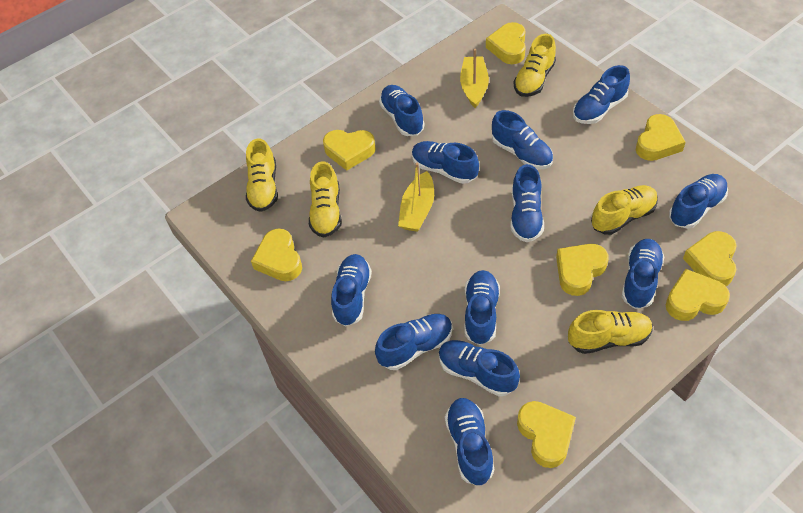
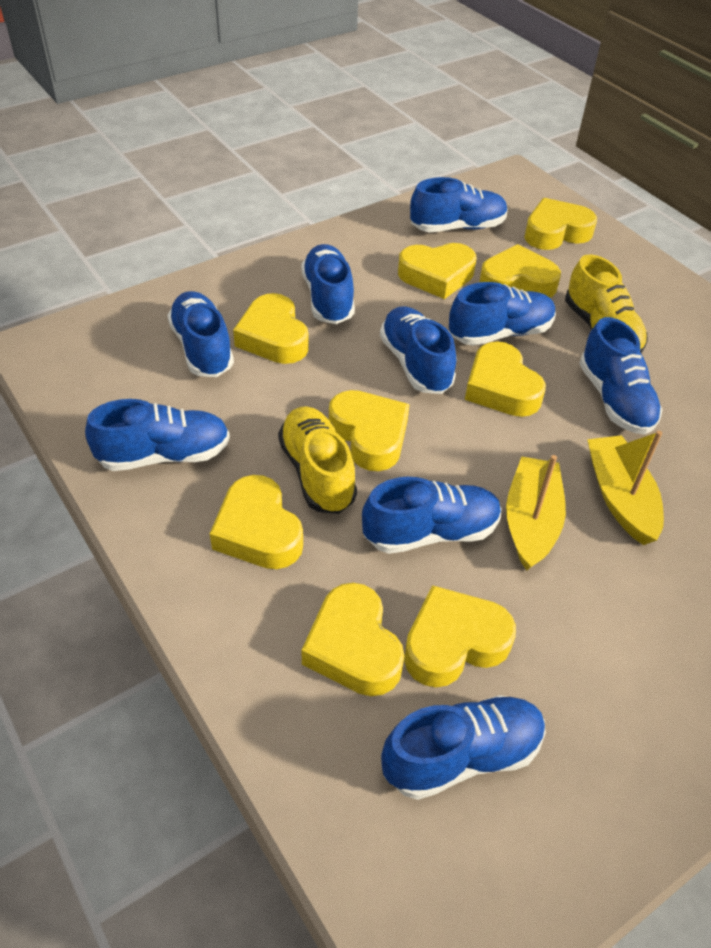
blue shoe: 12 -> 9
yellow heart: 8 -> 9
yellow shoe: 5 -> 2

